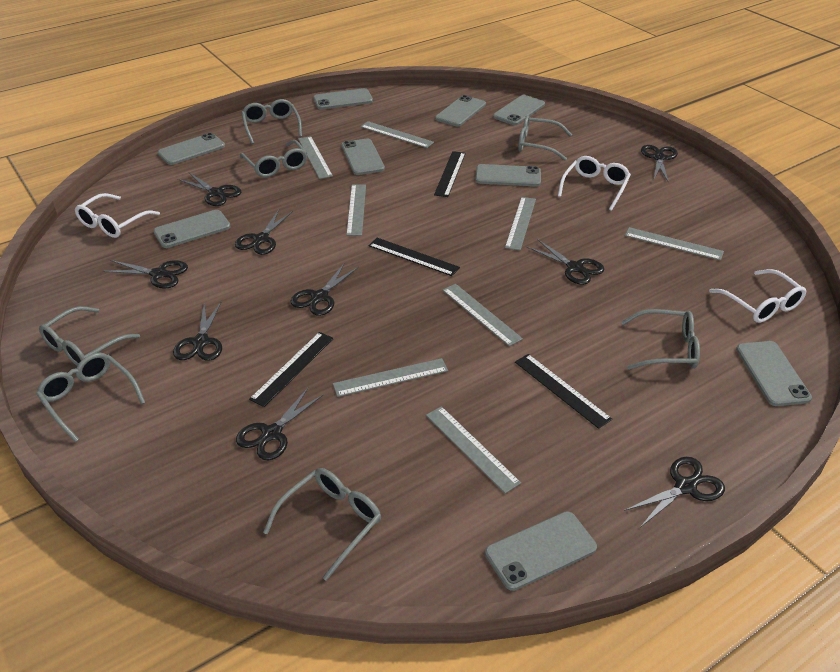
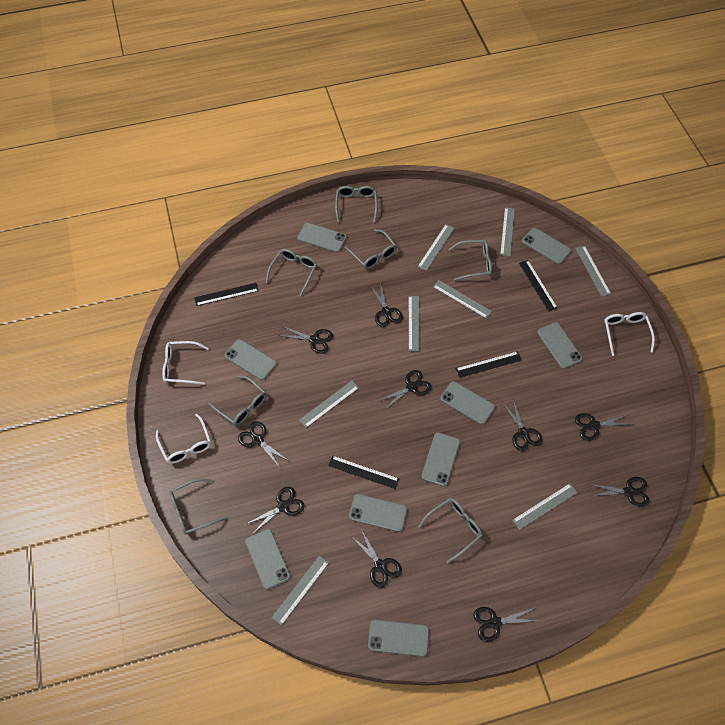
black scissors: 9 -> 10

